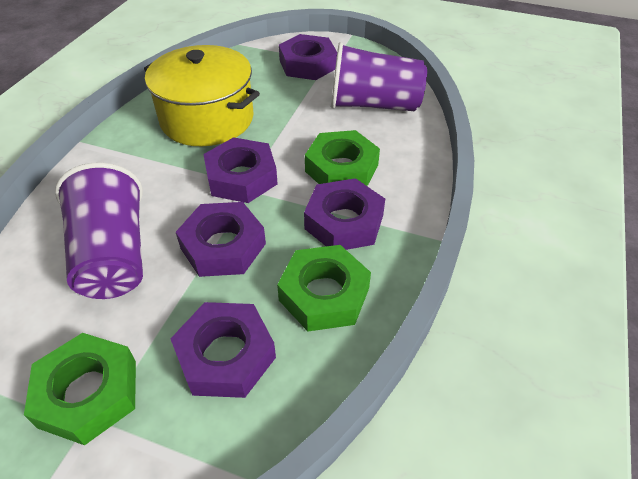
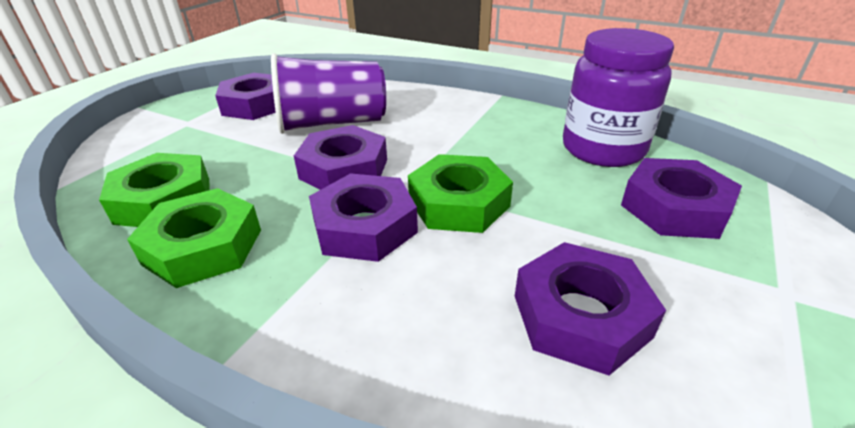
purple cup: 2 -> 1
purple jar: 0 -> 1
yellow pot: 1 -> 0

